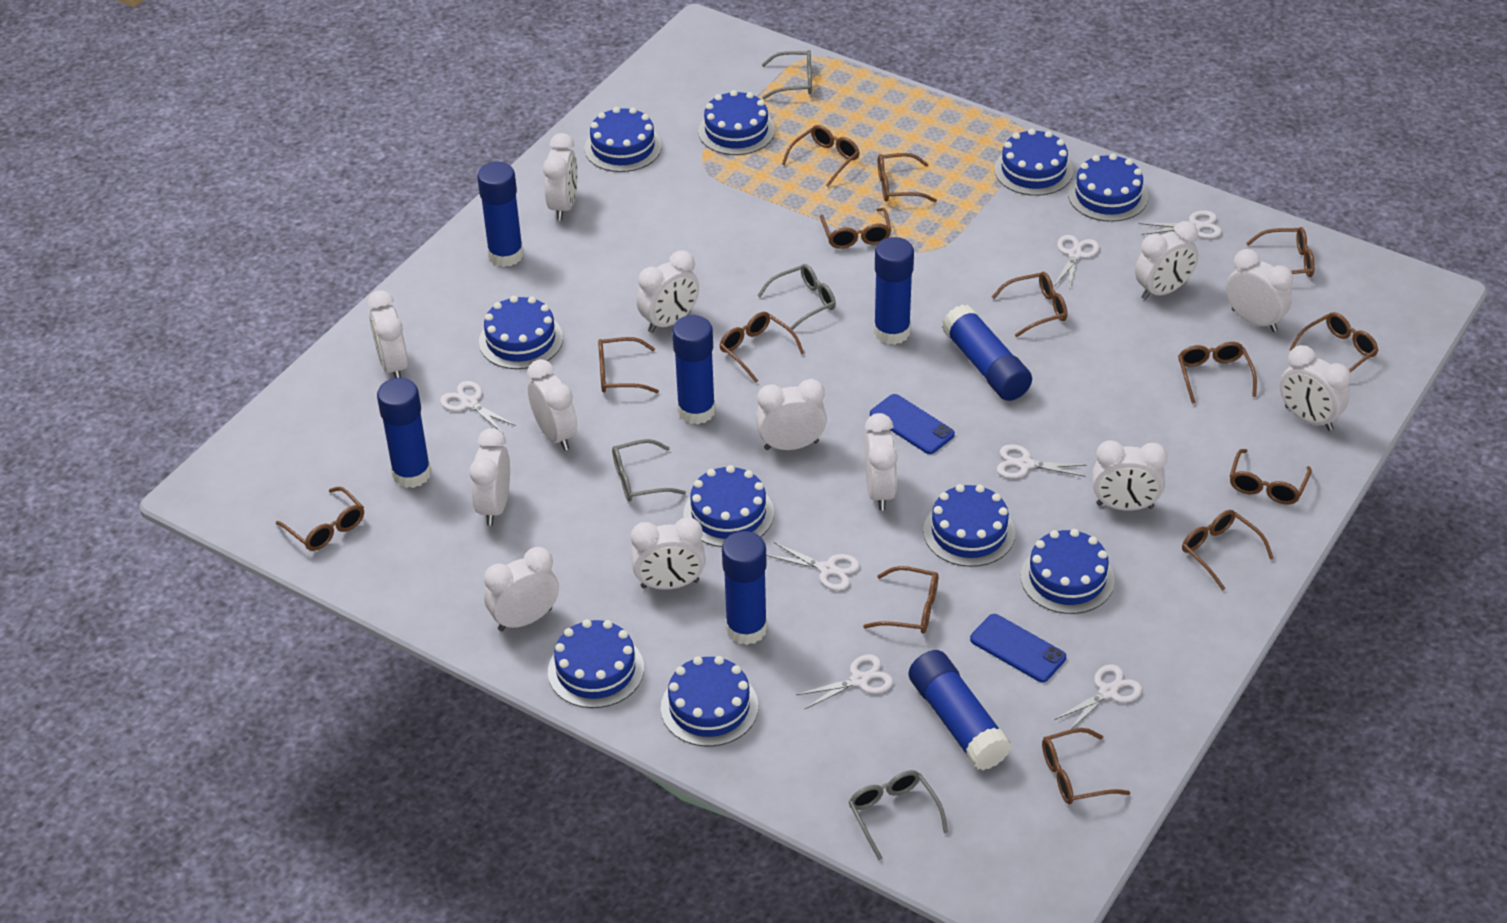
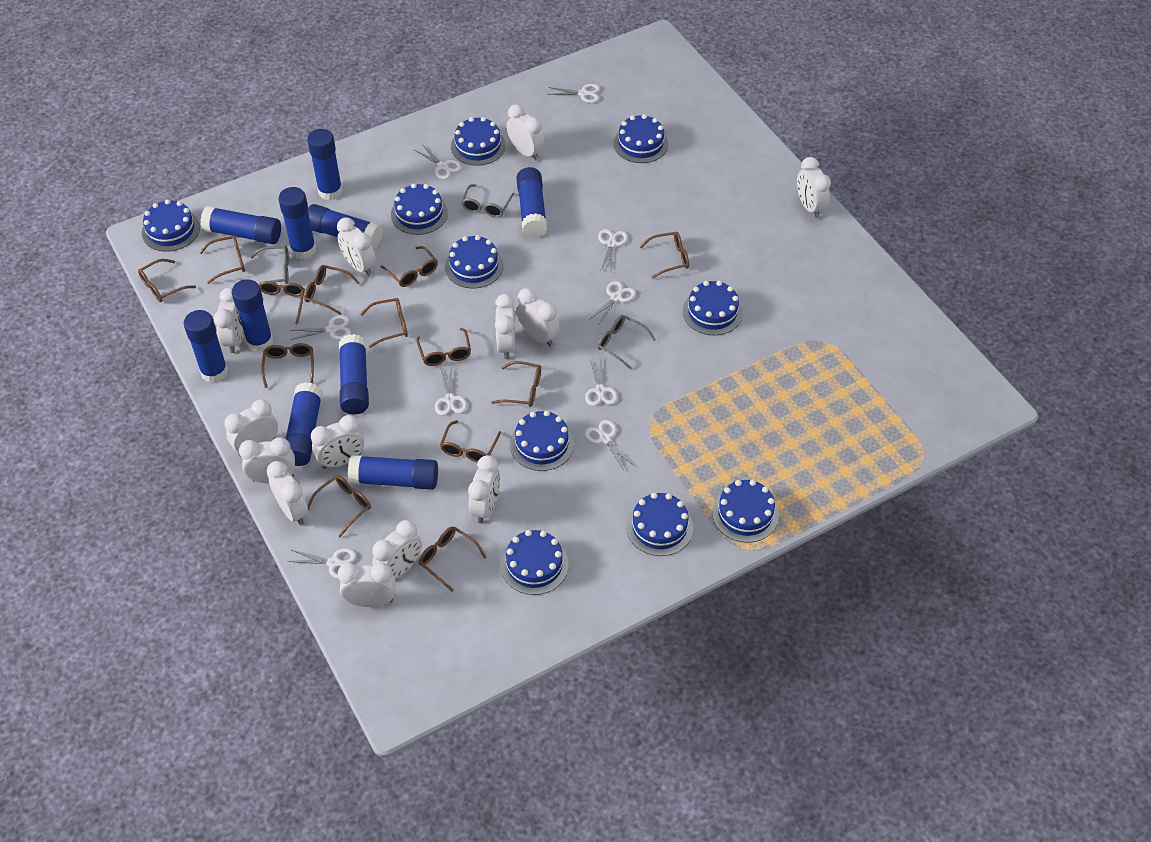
blue glue stick: 7 -> 10
blue phone: 2 -> 0
brown glasses: 14 -> 13
grey glasses: 4 -> 3
white scissors: 7 -> 9

